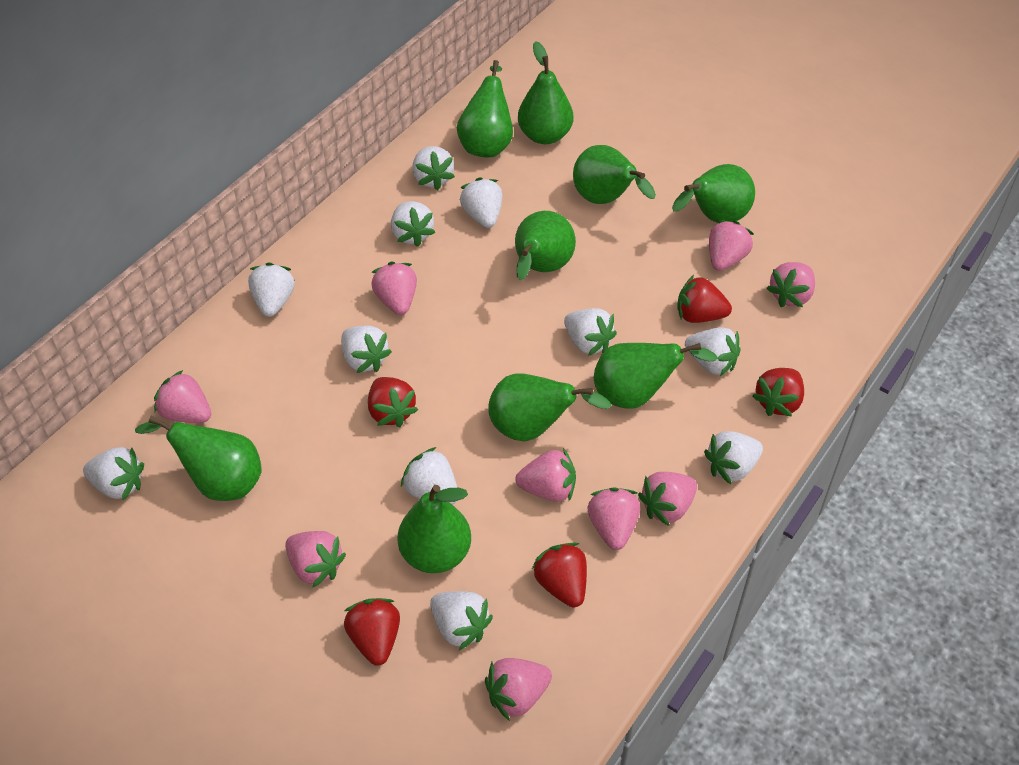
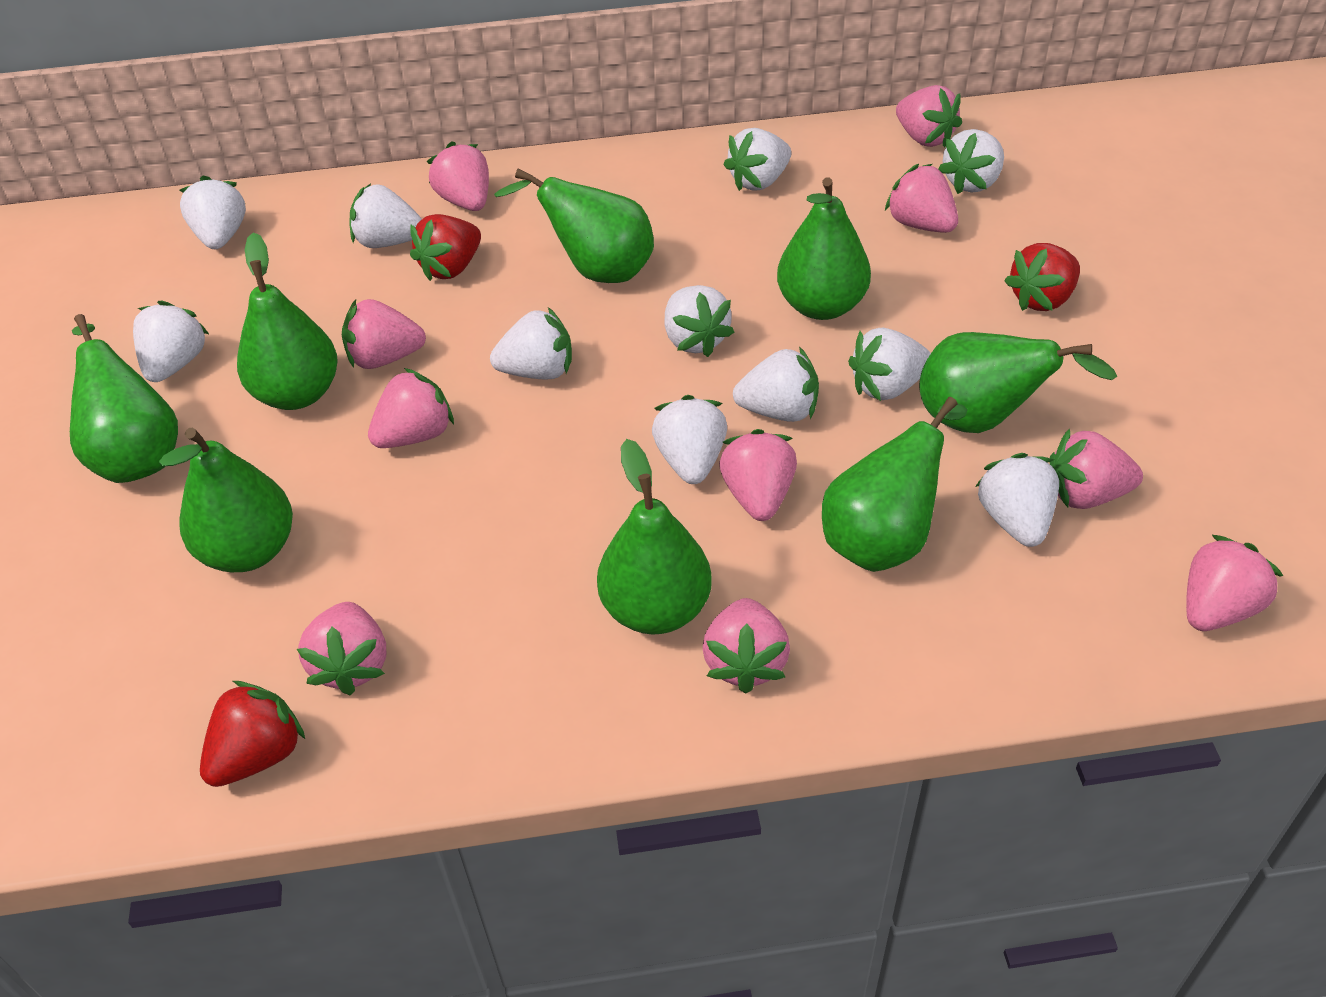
green pear: 9 -> 8
pink strawberry: 9 -> 10
red strawberry: 5 -> 3

